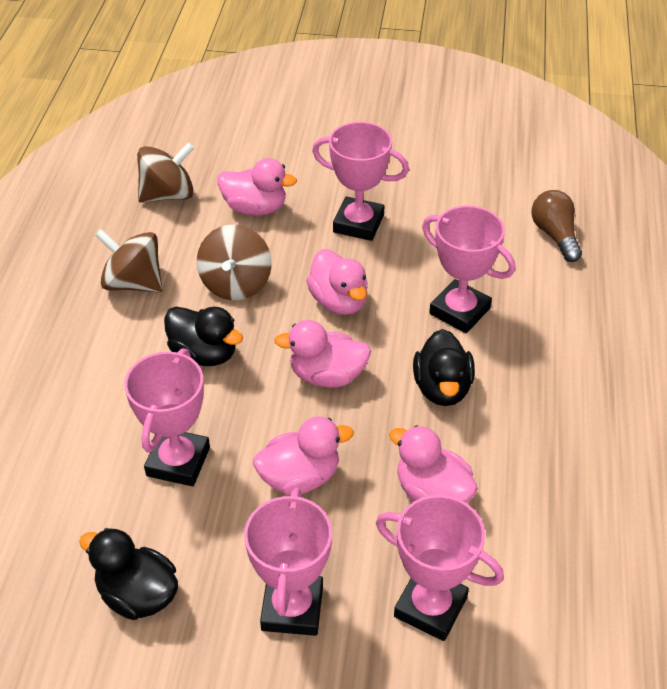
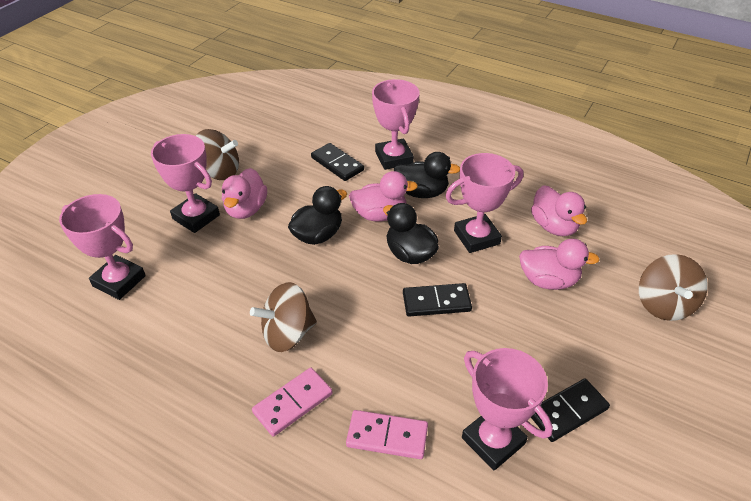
black domino: 0 -> 3
brown light bulb: 1 -> 0
pink domino: 0 -> 2
pink duck: 5 -> 4

